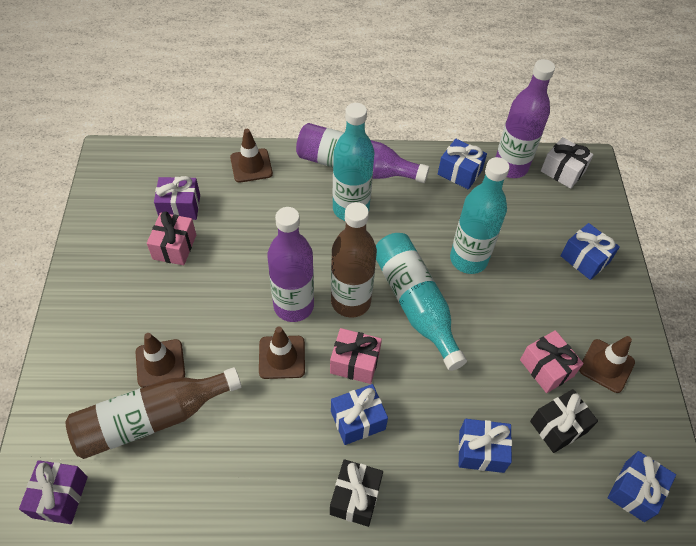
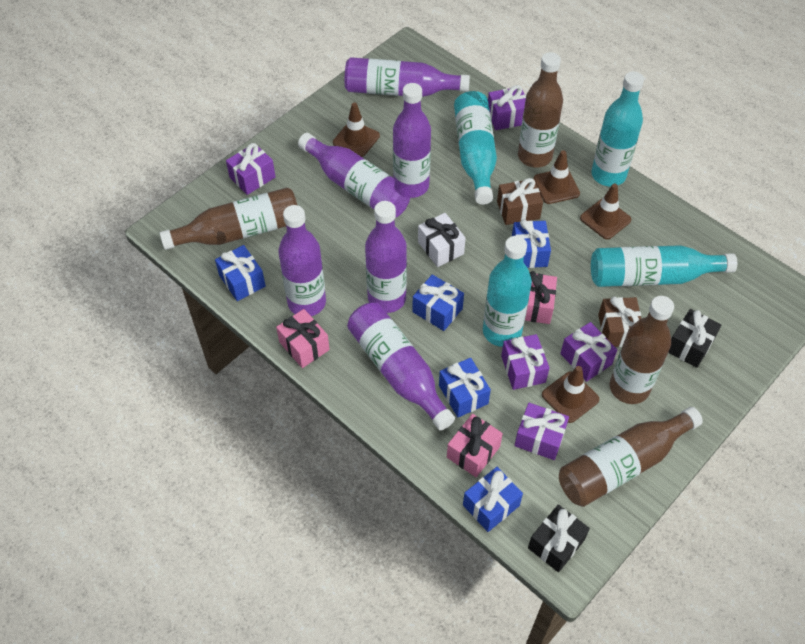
brown bottle: 2 -> 4
brown gift: 0 -> 2
purple bottle: 3 -> 6
purple gift: 2 -> 5
turquoise bottle: 3 -> 4

